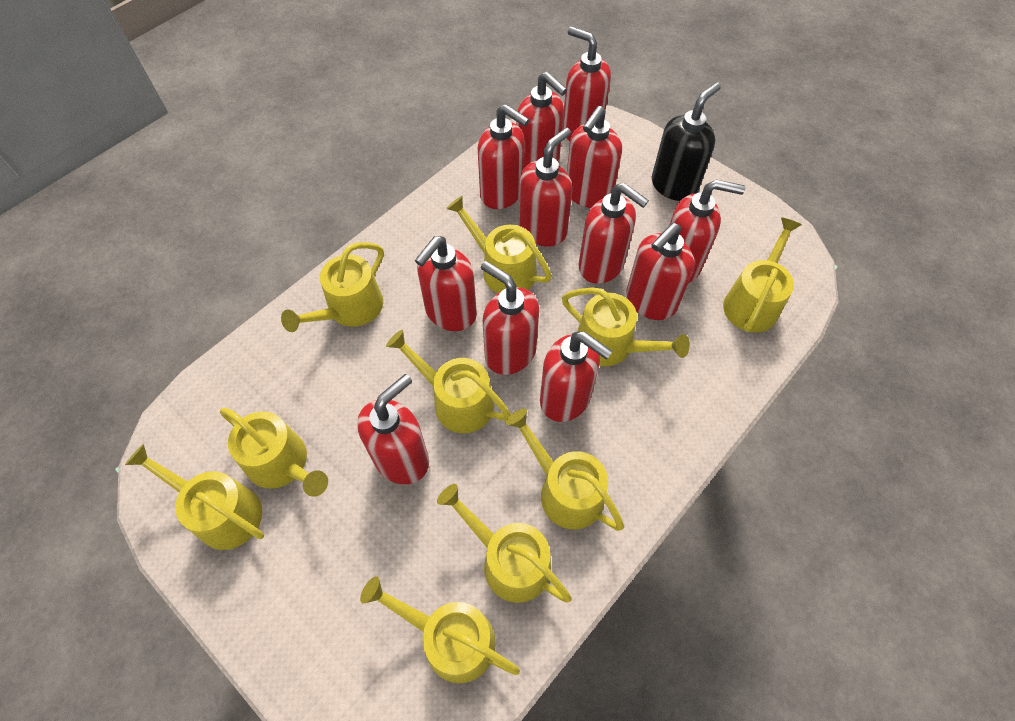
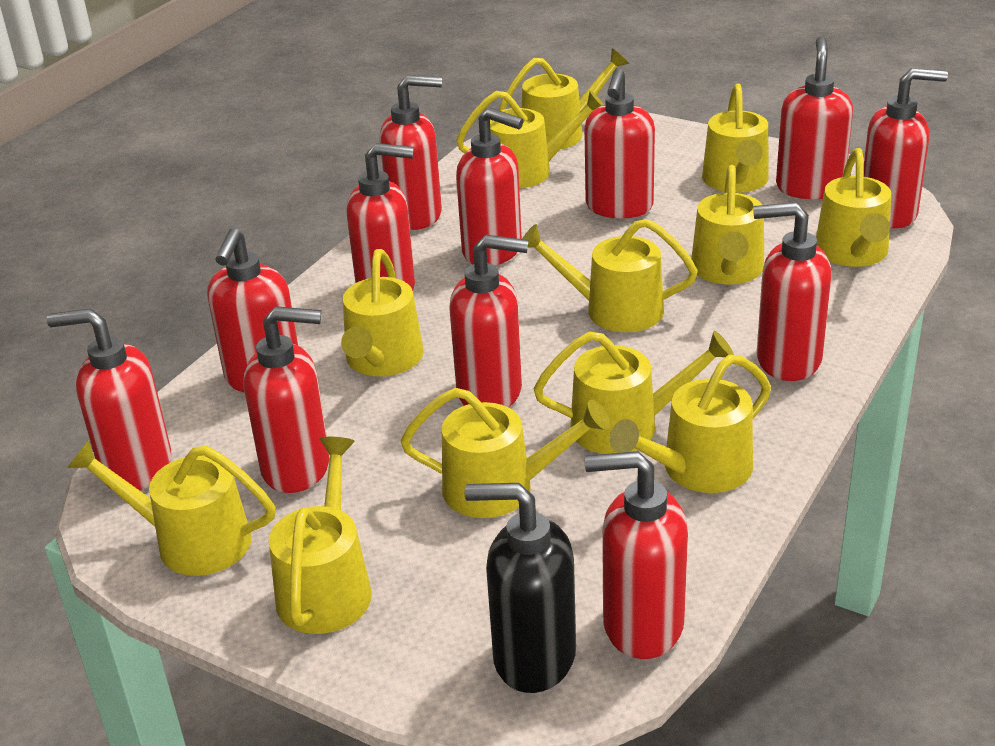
yellow watering can: 10 -> 12

